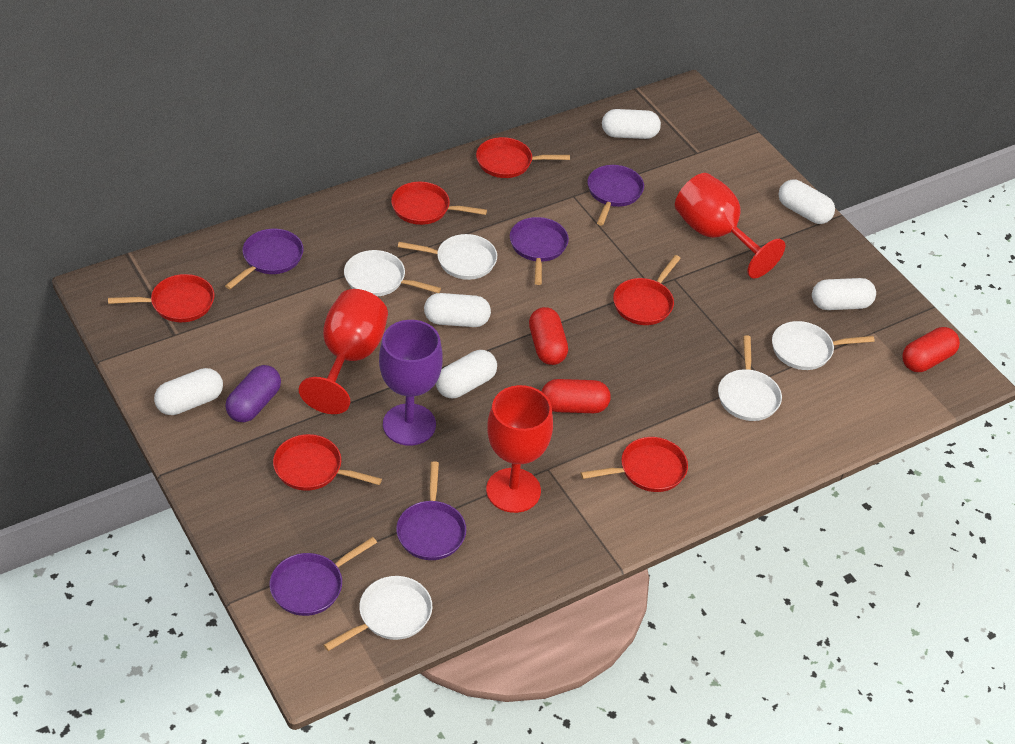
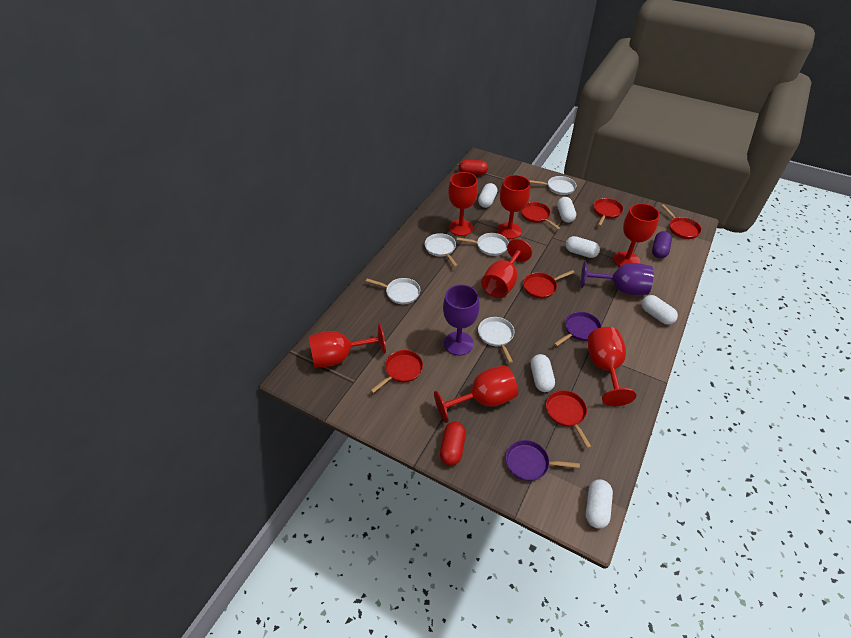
purple goblet: 1 -> 2
purple pan: 5 -> 2
red capsule: 3 -> 2
red goblet: 3 -> 7

